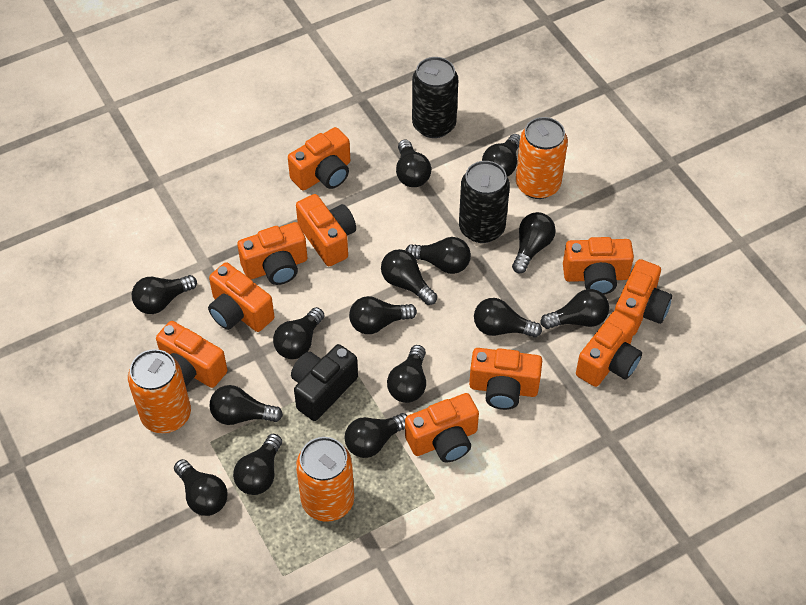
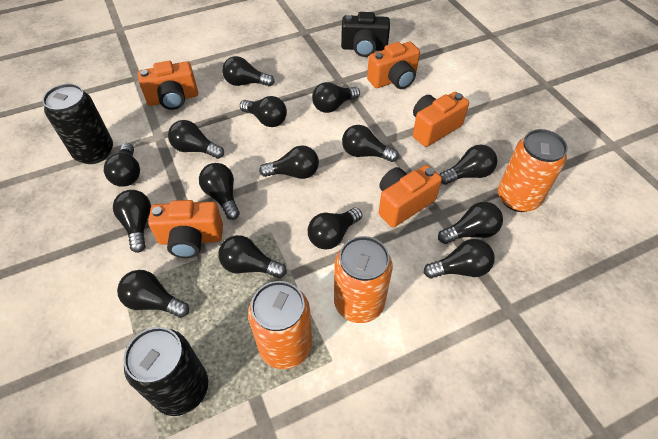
orange camera: 10 -> 5

